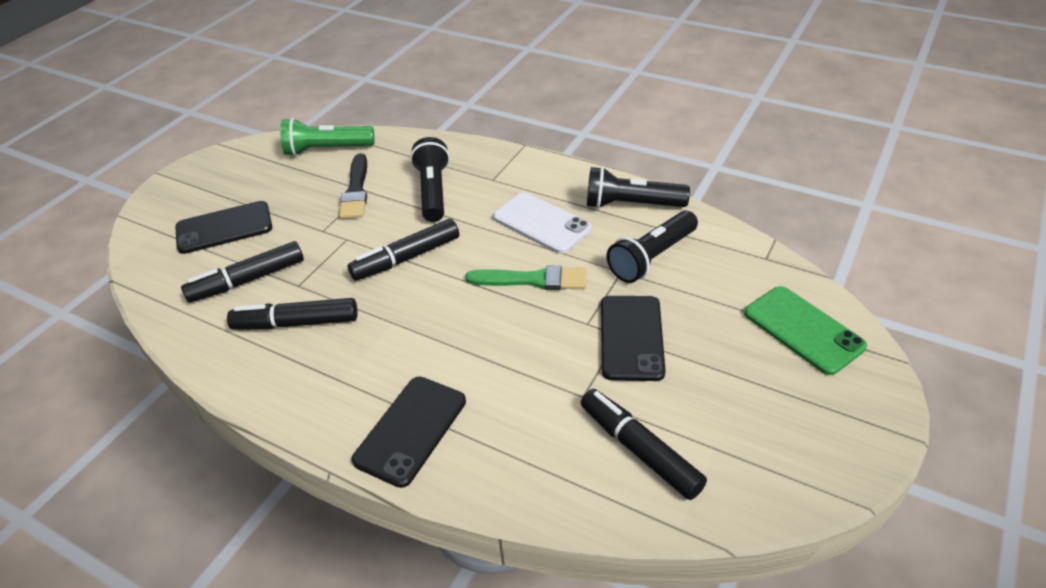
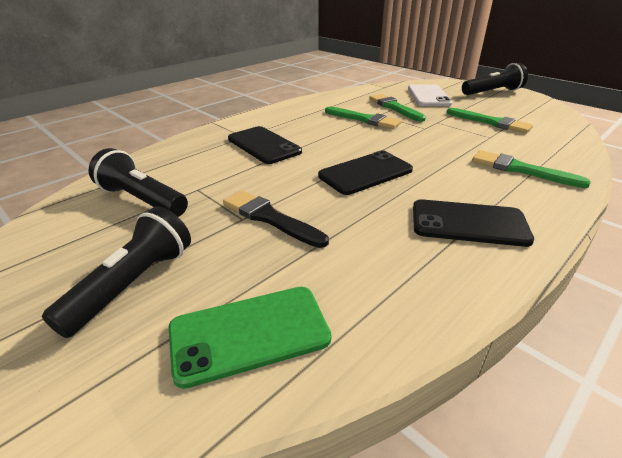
black marker: 4 -> 0
green brush: 1 -> 4
green flashlight: 1 -> 0

